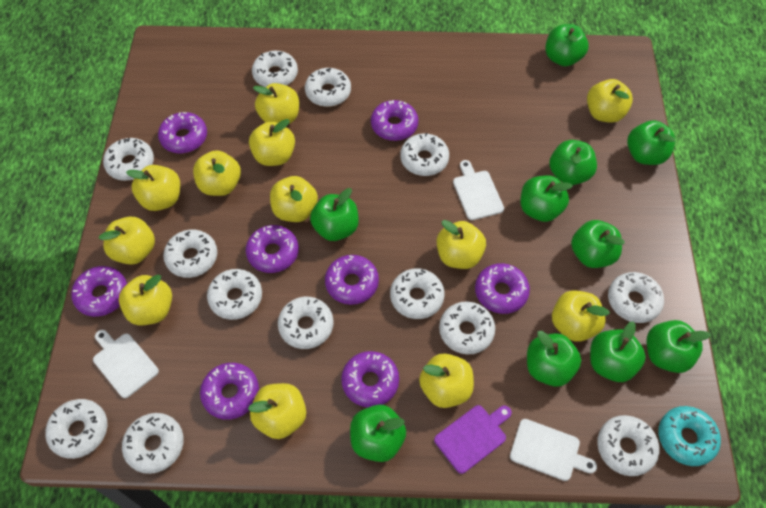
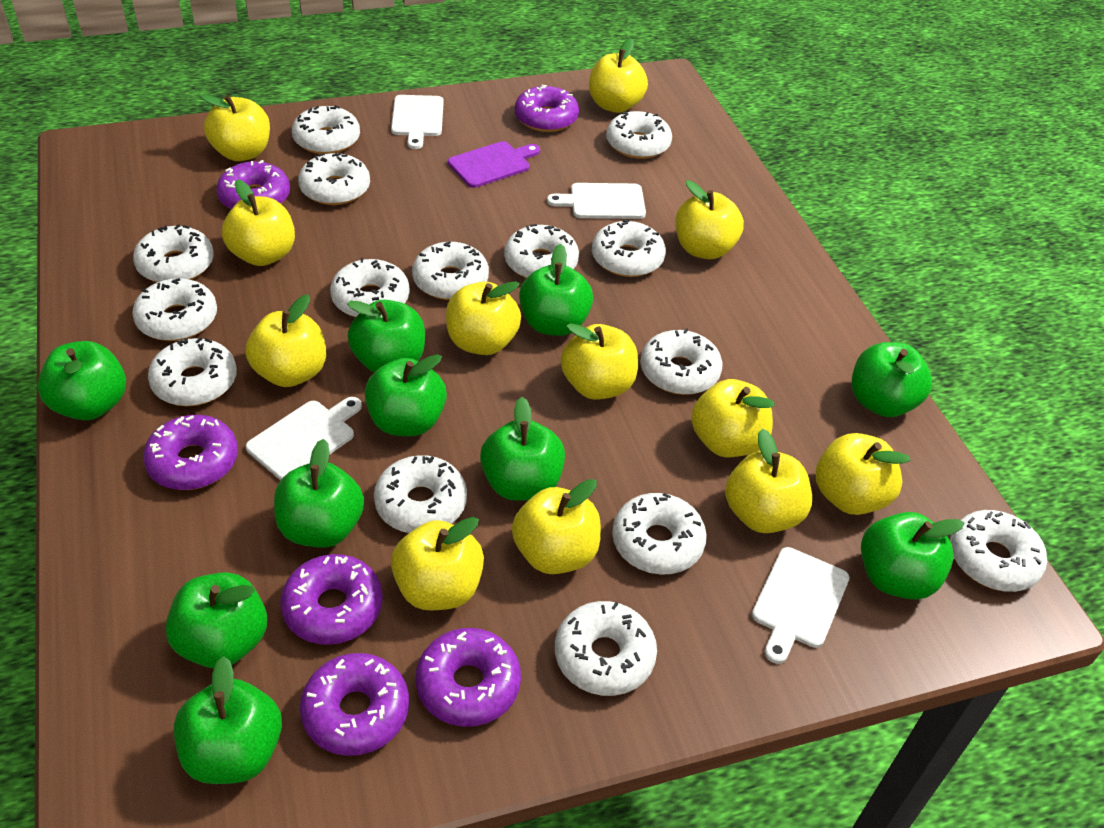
purple donut: 8 -> 6
turquoise donut: 1 -> 0
white cutting board: 3 -> 4
white donut: 13 -> 15

